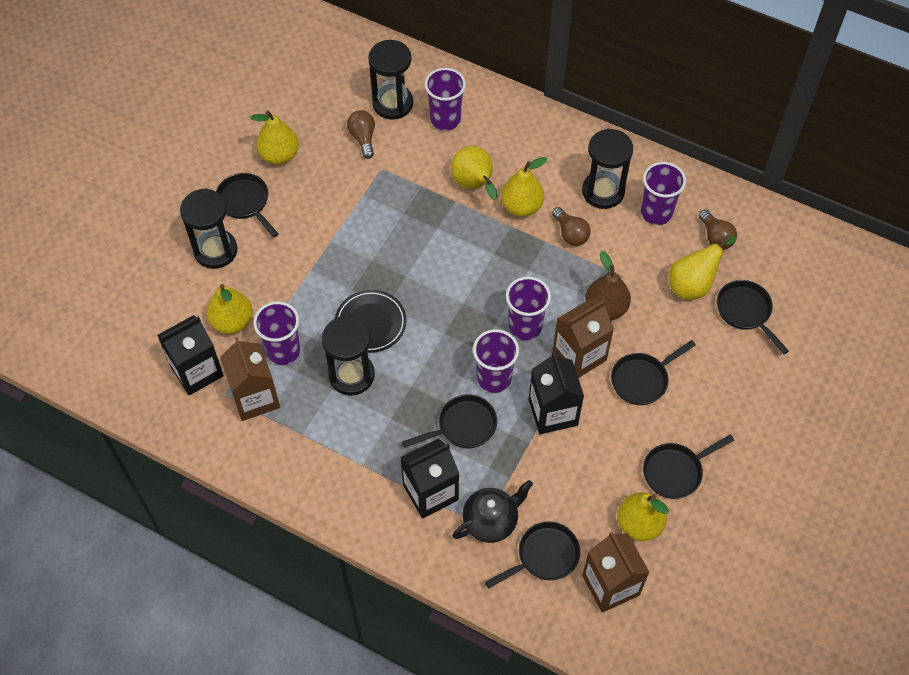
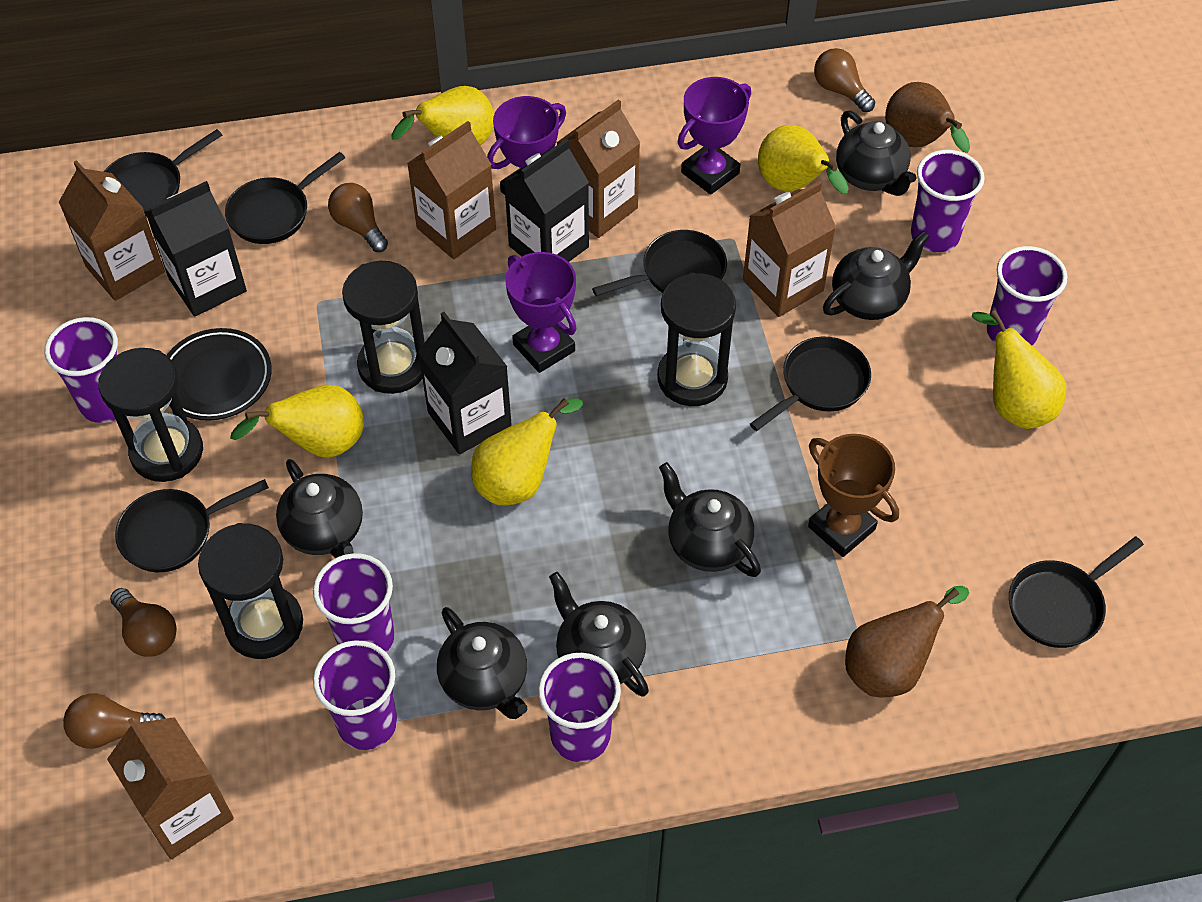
black teapot: 1 -> 6
brown carton: 3 -> 5
brown light bulb: 3 -> 4
brown pear: 1 -> 2
brown trophy: 0 -> 1
purple cup: 5 -> 6
purple trophy: 0 -> 3
yellow pear: 6 -> 5

